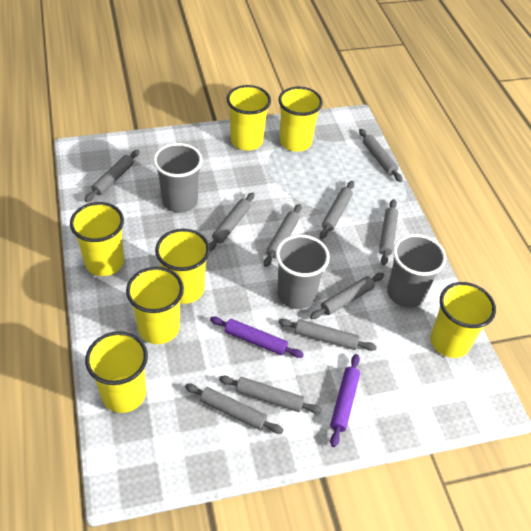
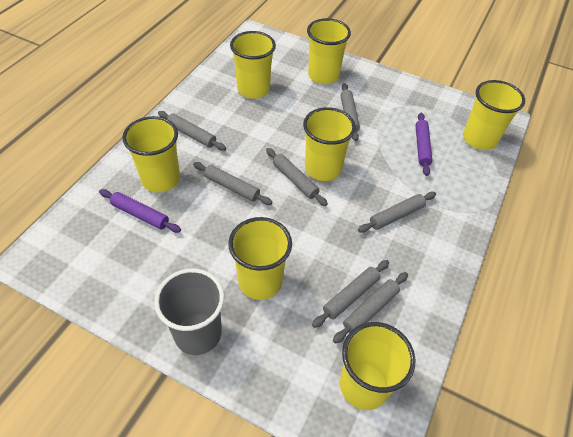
grey cup: 3 -> 1
grey rolling pin: 10 -> 7

